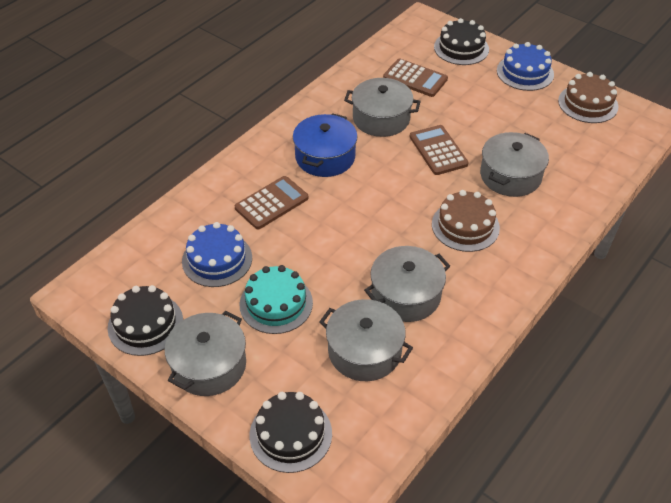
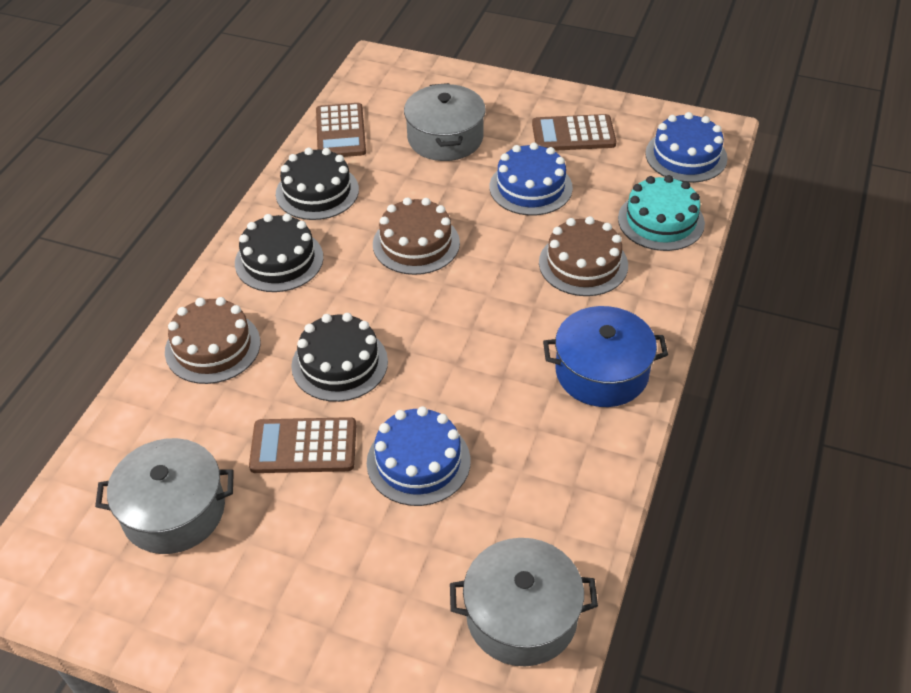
blue cake: 2 -> 3
brown cake: 2 -> 3
grey pot: 5 -> 3

